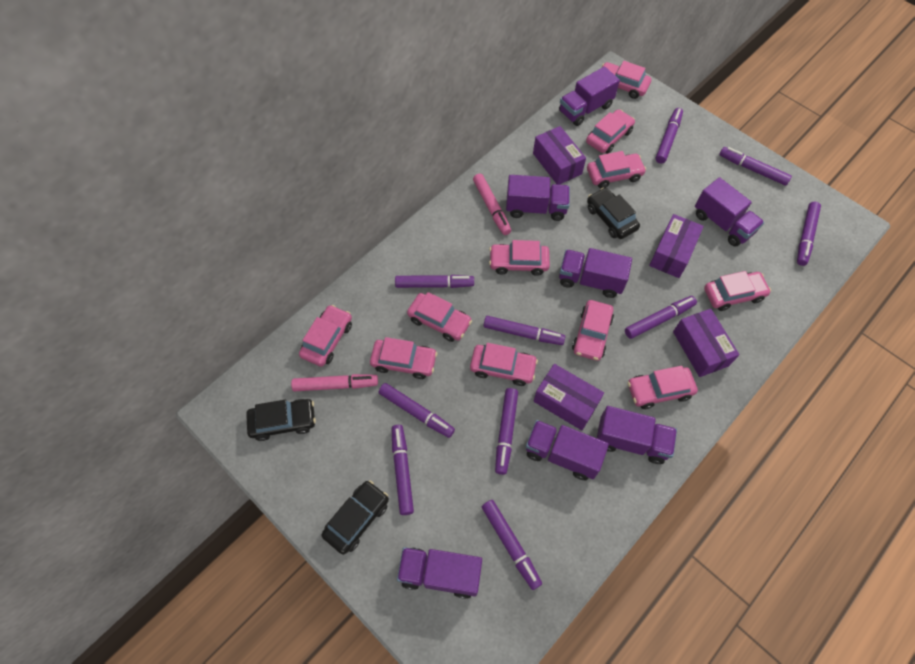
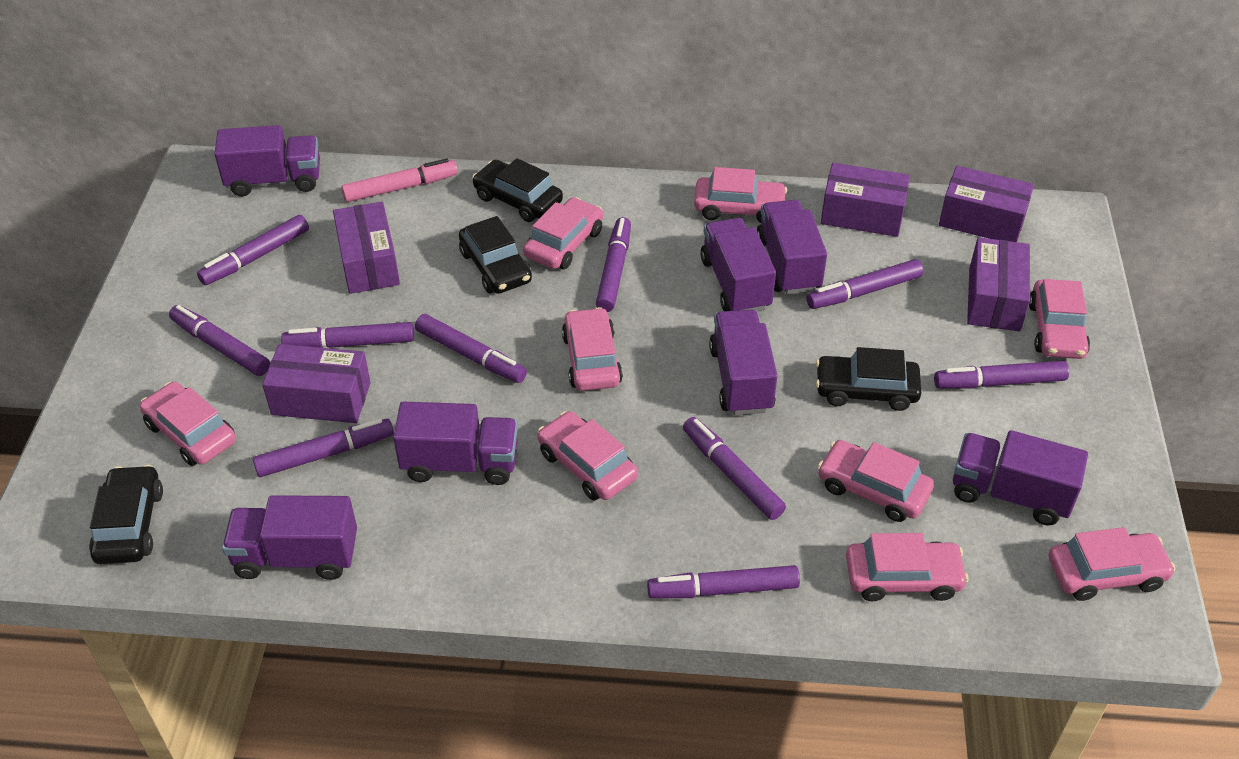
black car: 3 -> 4
pink car: 11 -> 9
pink marker: 2 -> 1
purple box: 4 -> 5

